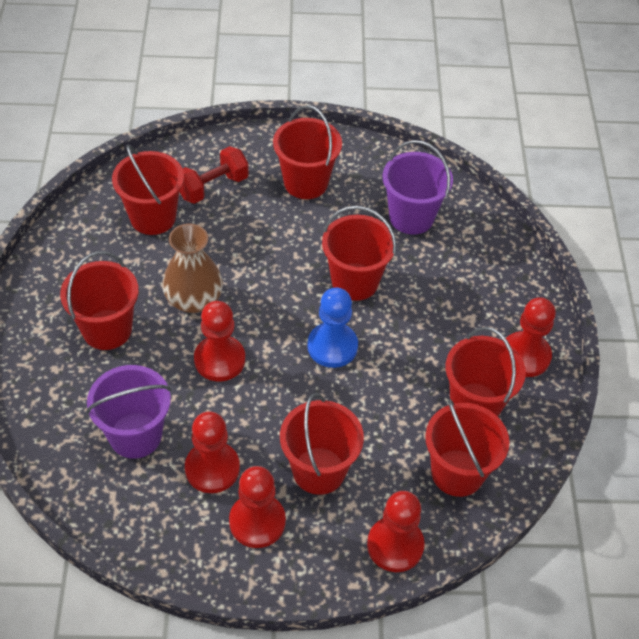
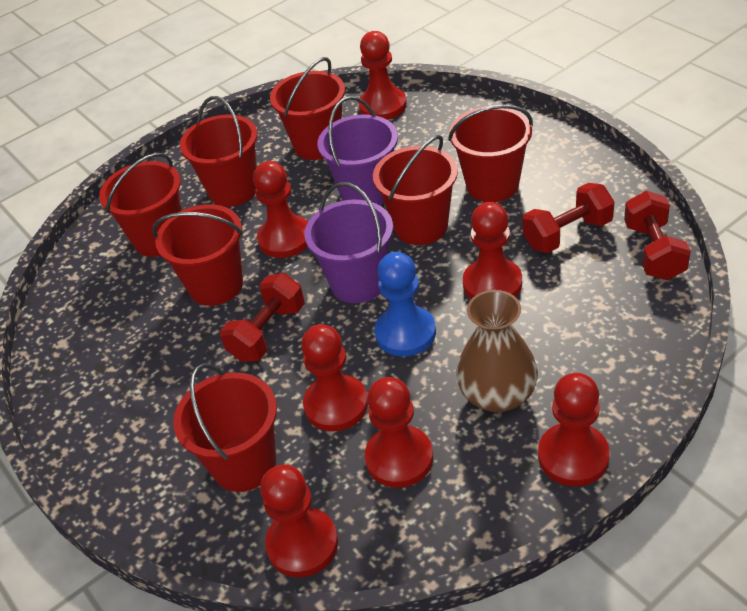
red dumbbell: 1 -> 3
red pawn: 5 -> 7

